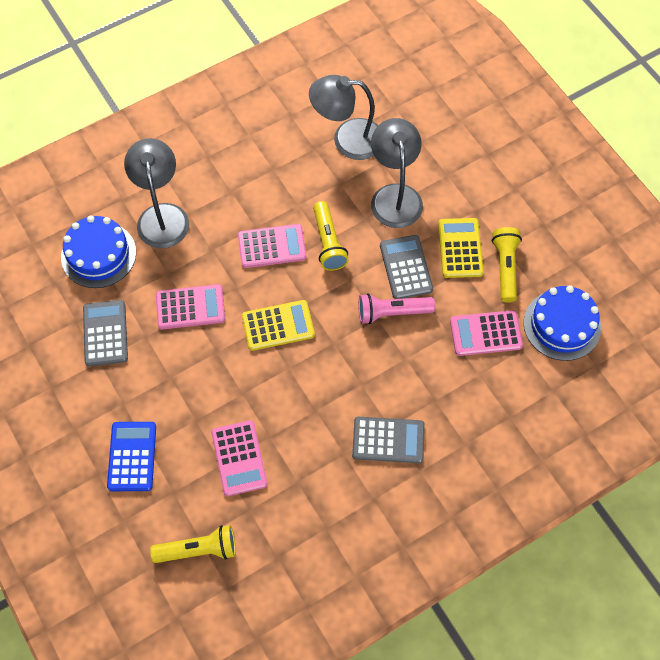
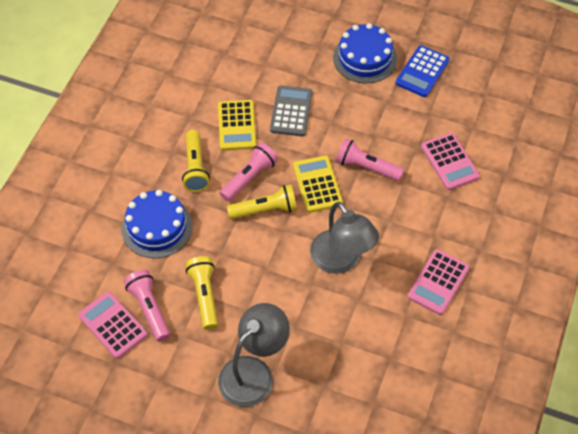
grey calculator: 3 -> 1
grey lamp: 3 -> 2
pink calculator: 4 -> 3
pink flashlight: 1 -> 3

